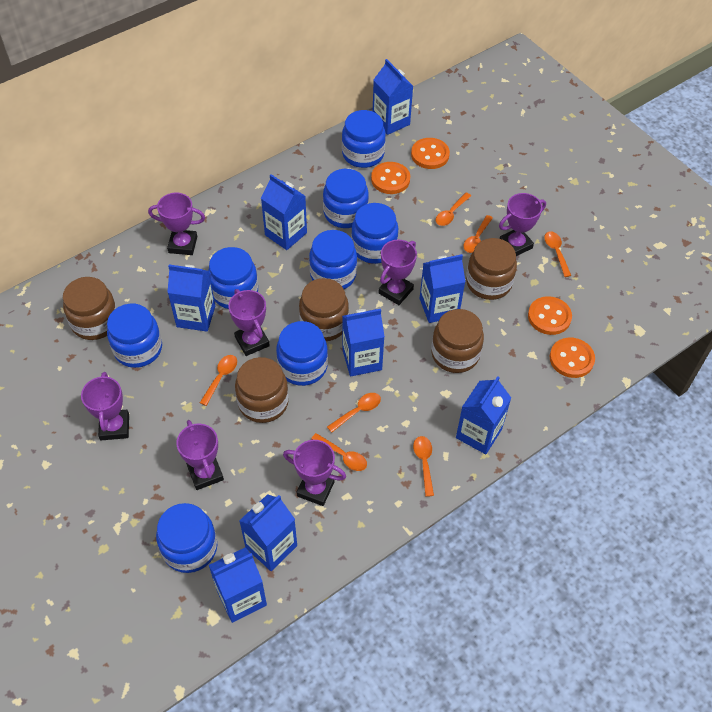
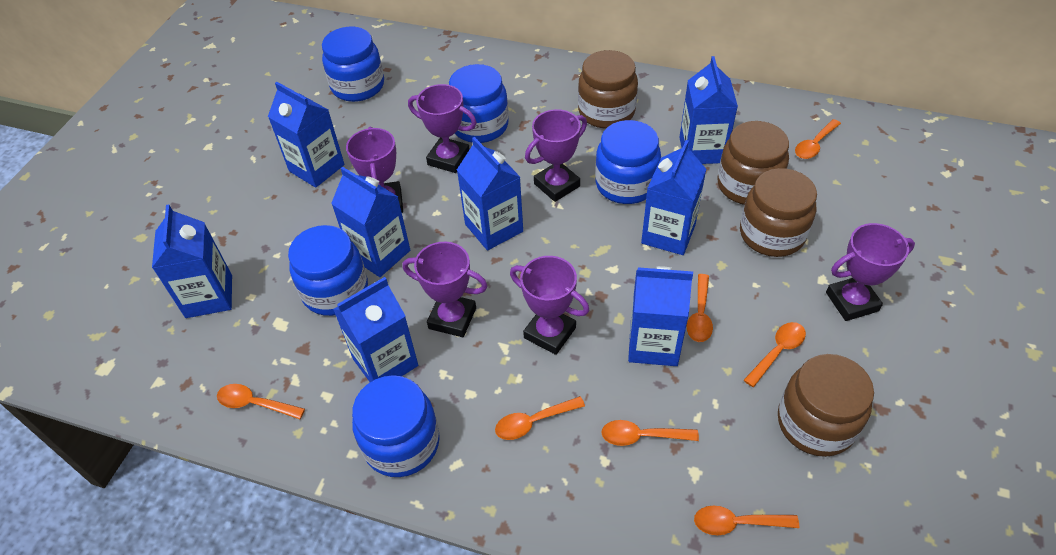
blue jar: 8 -> 5
brown jar: 5 -> 4
orange button: 4 -> 0
purple trophy: 7 -> 6

